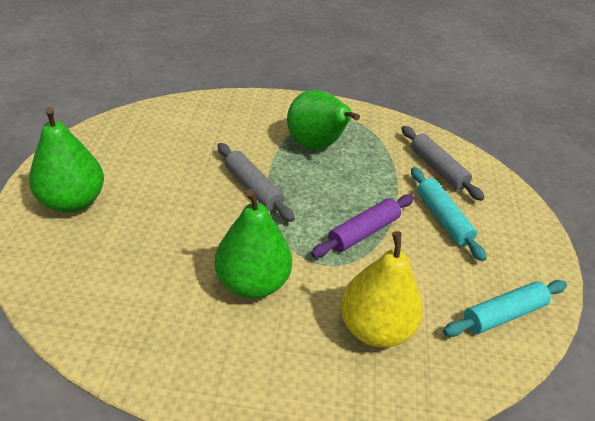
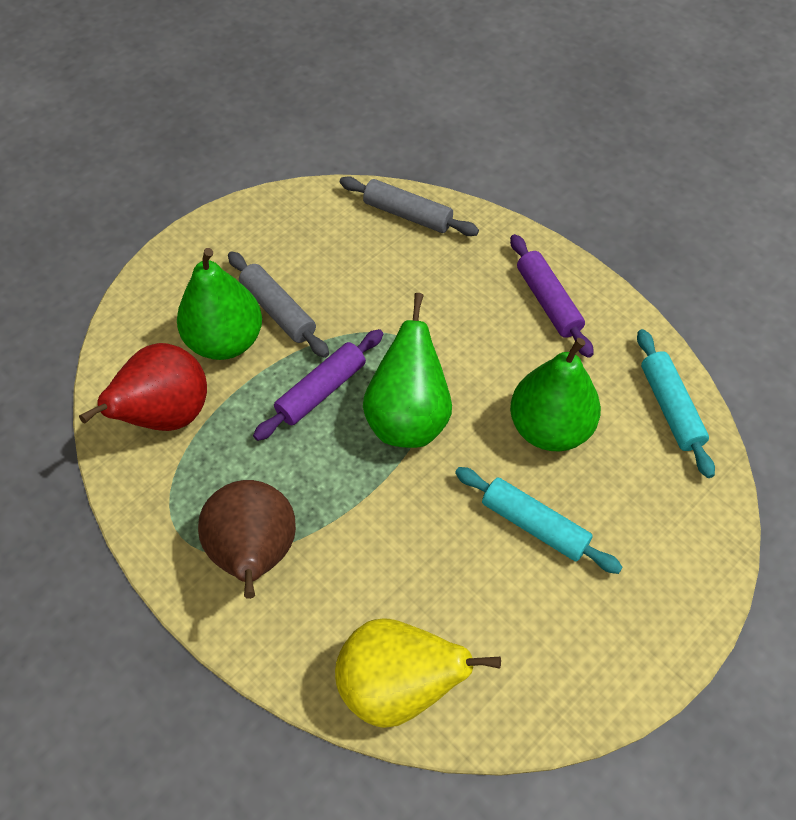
brown pear: 0 -> 1
purple rolling pin: 1 -> 2
red pear: 0 -> 1

